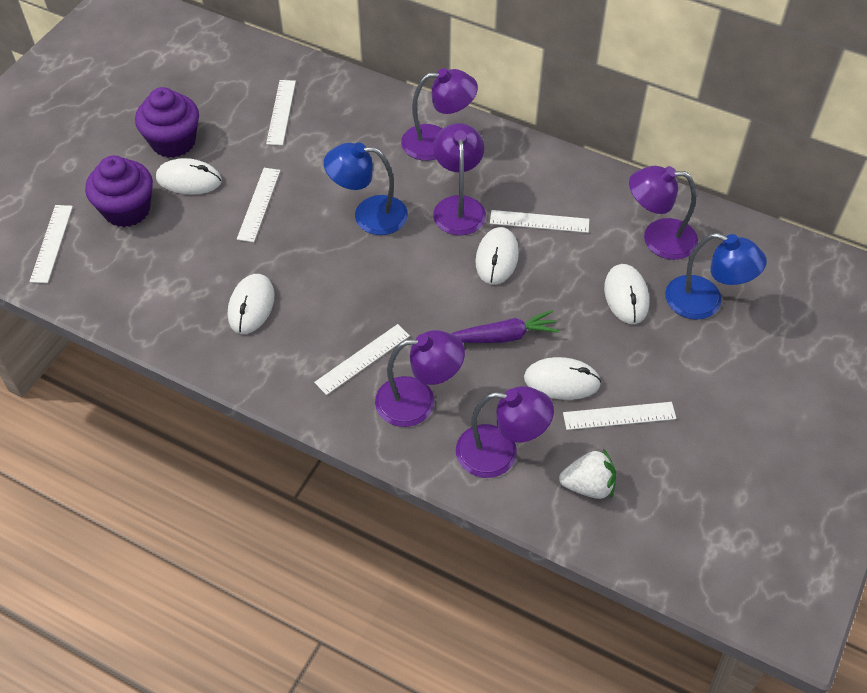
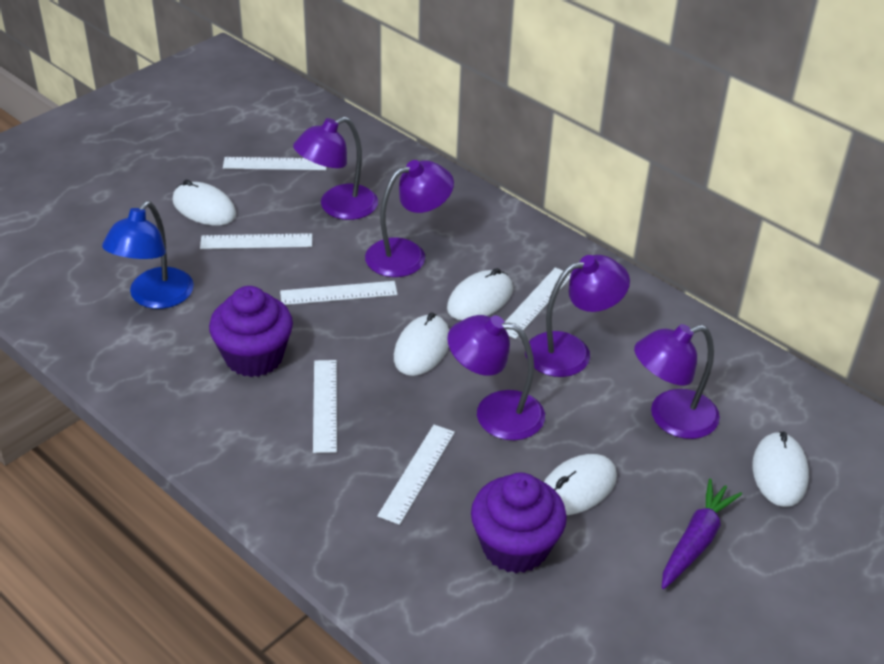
blue lamp: 2 -> 1
white strawberry: 1 -> 0

